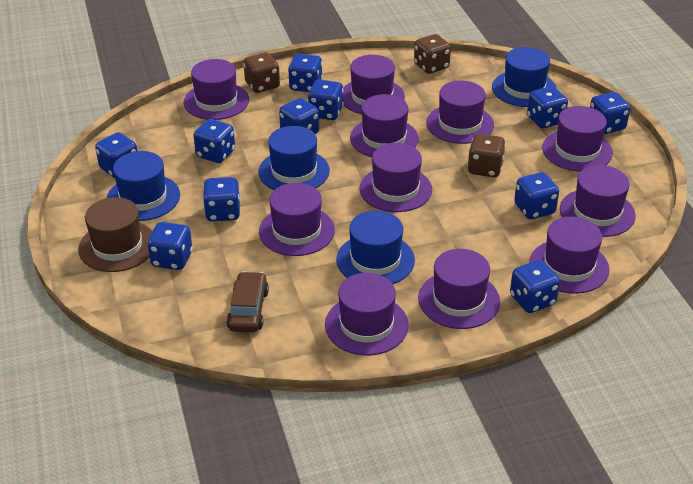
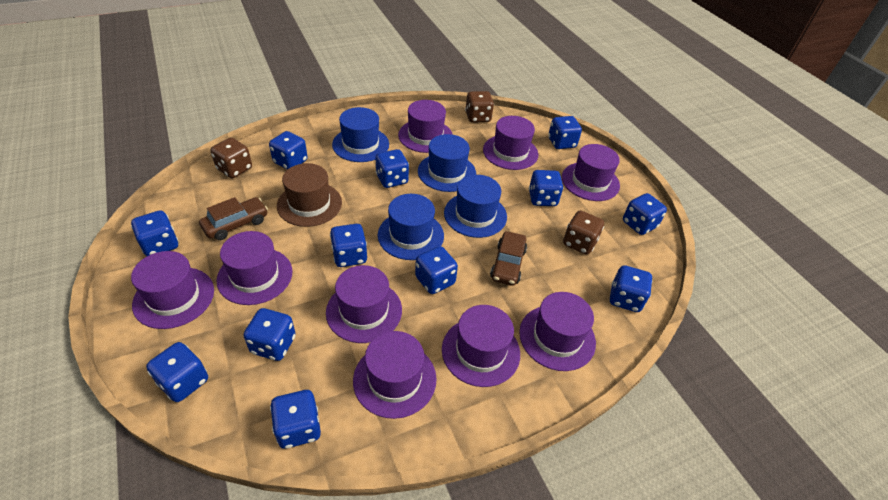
blue dice: 11 -> 12
brown car: 1 -> 2
purple hat: 11 -> 9

